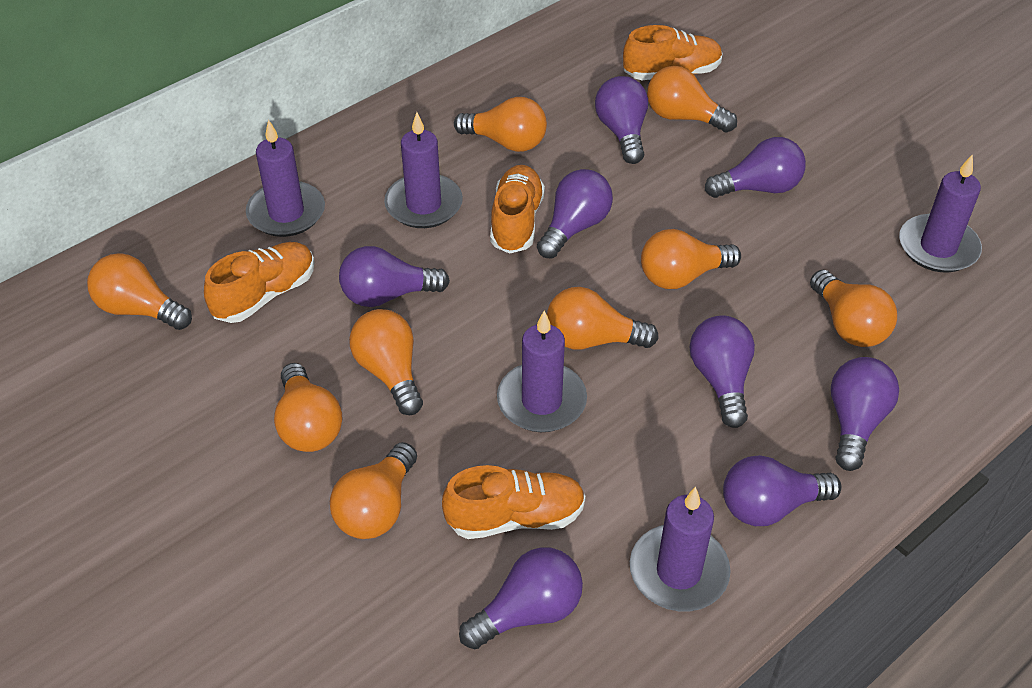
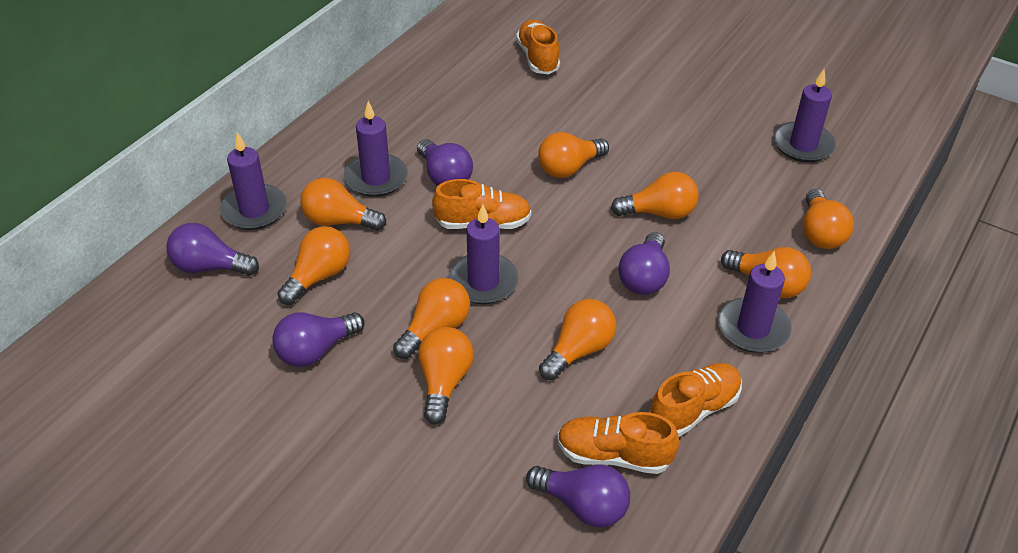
purple light bulb: 8 -> 5

